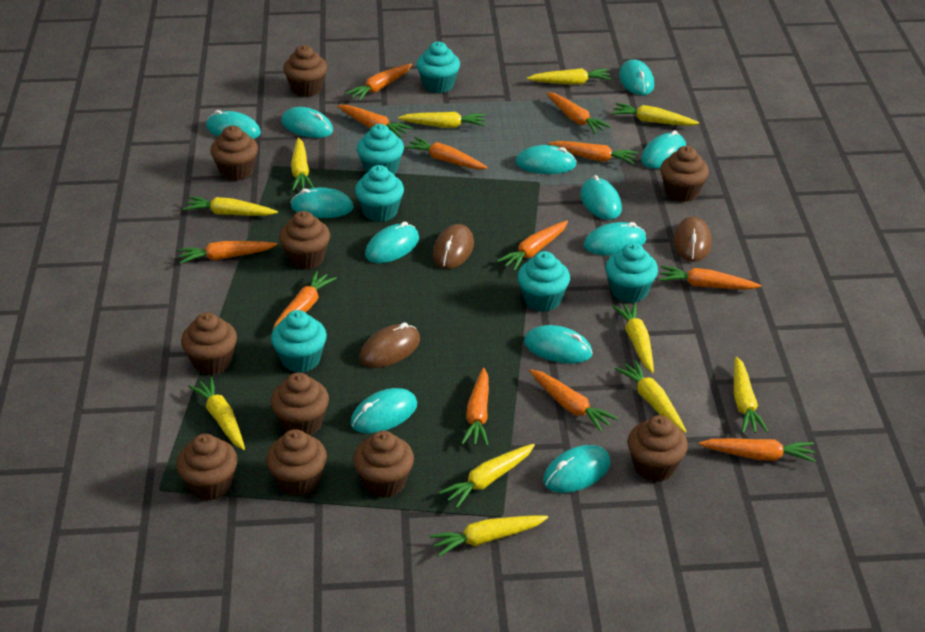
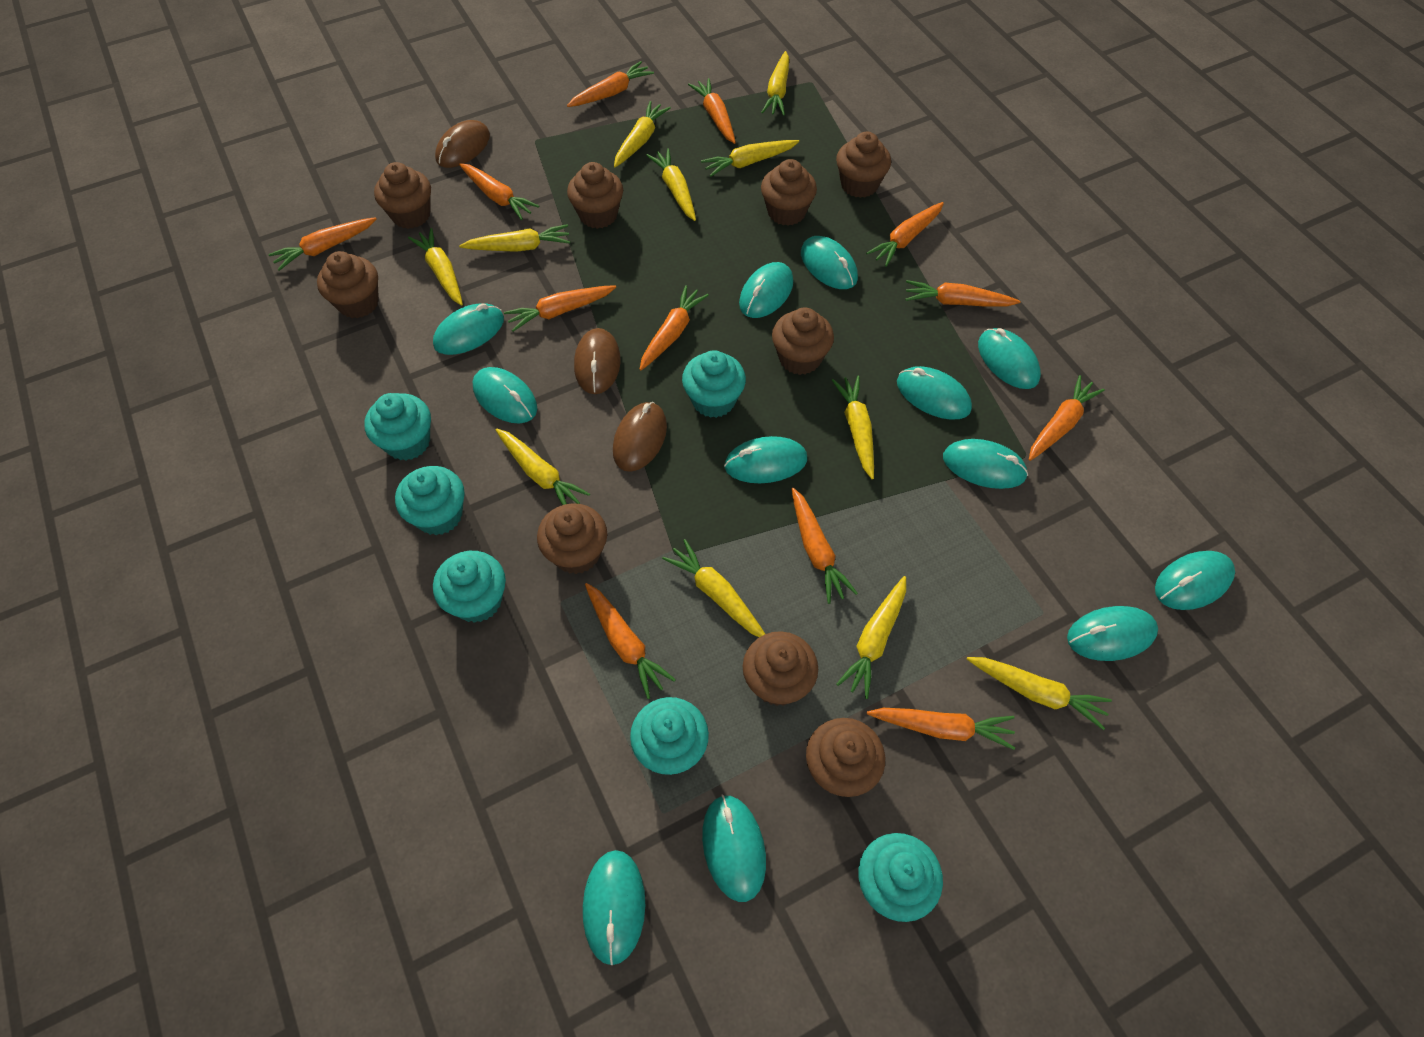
brown cupcake: 10 -> 9

